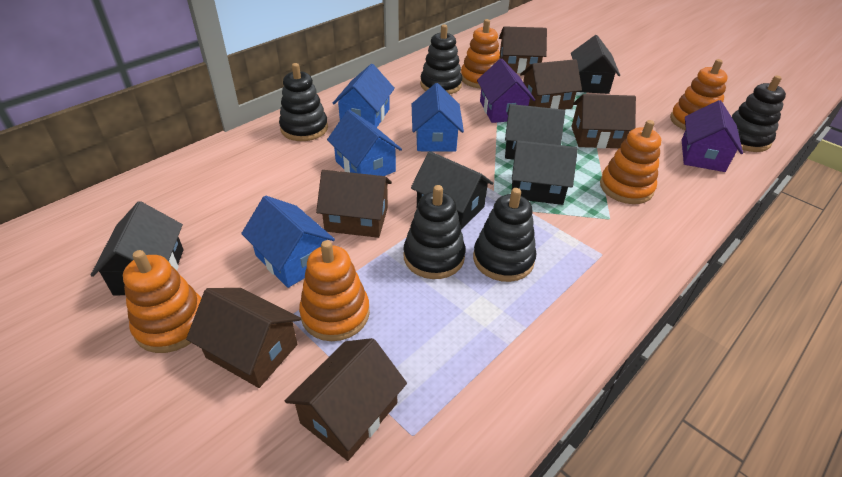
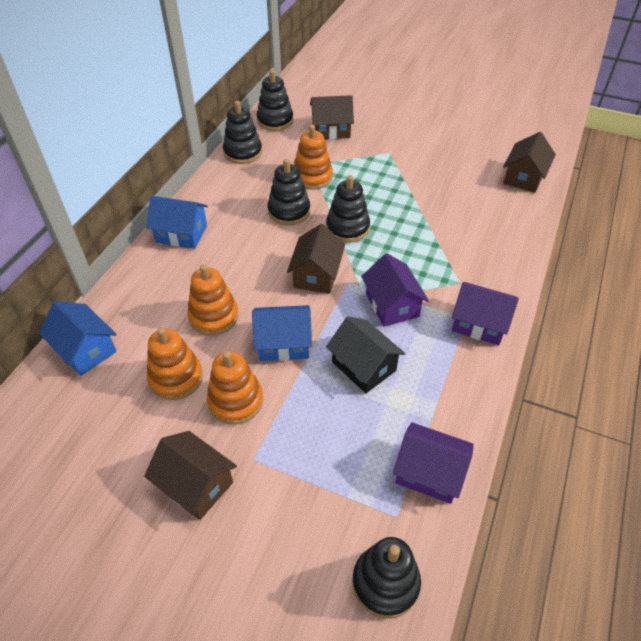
black house: 5 -> 1
blue house: 4 -> 3
brown house: 6 -> 4
orange stacking toy: 5 -> 4
purple house: 2 -> 3

